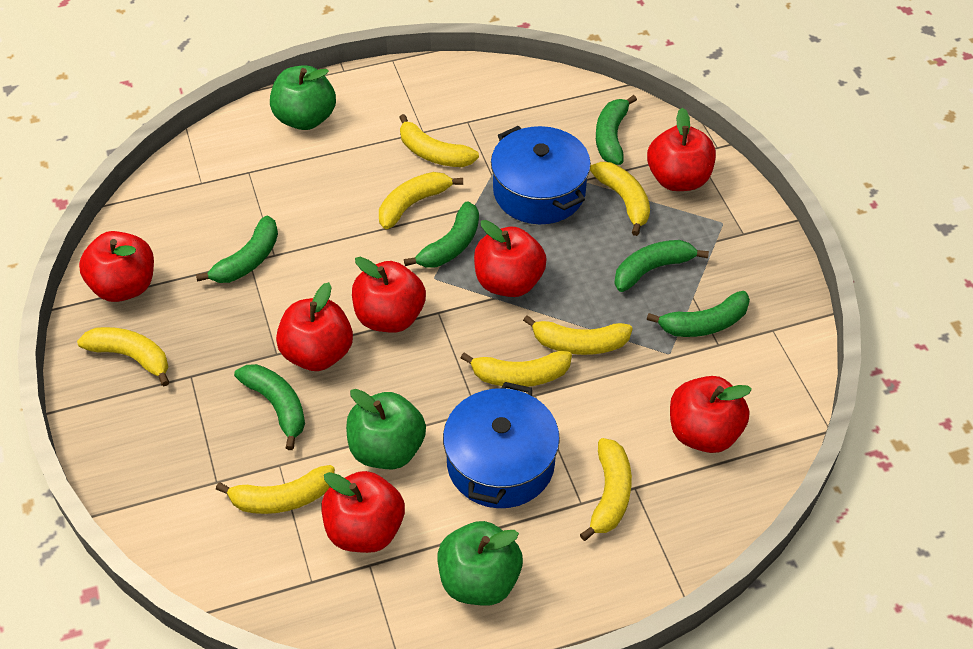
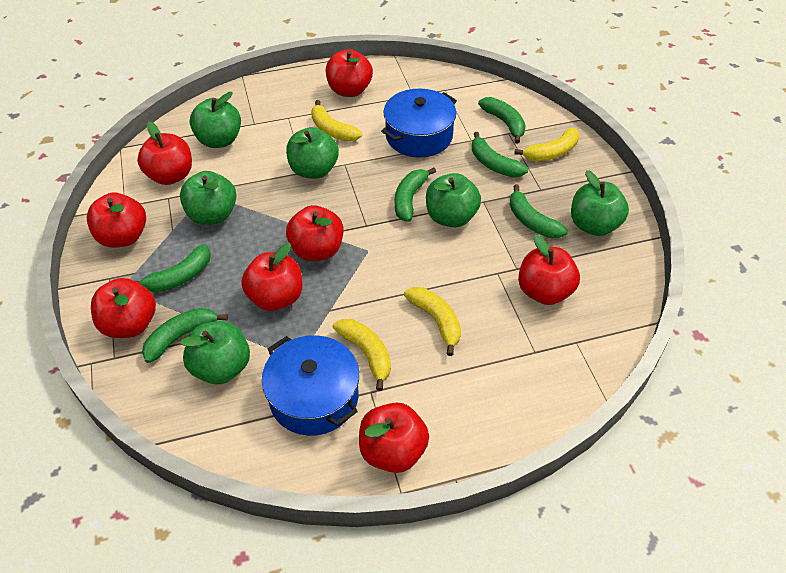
green apple: 3 -> 6
red apple: 7 -> 8
yellow banana: 8 -> 4

